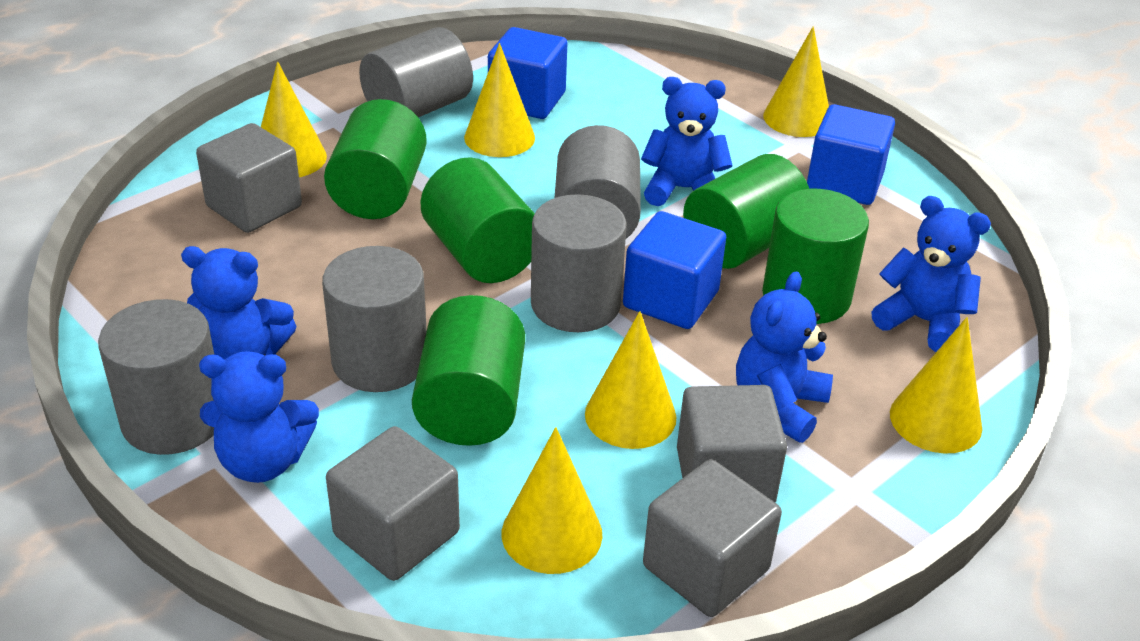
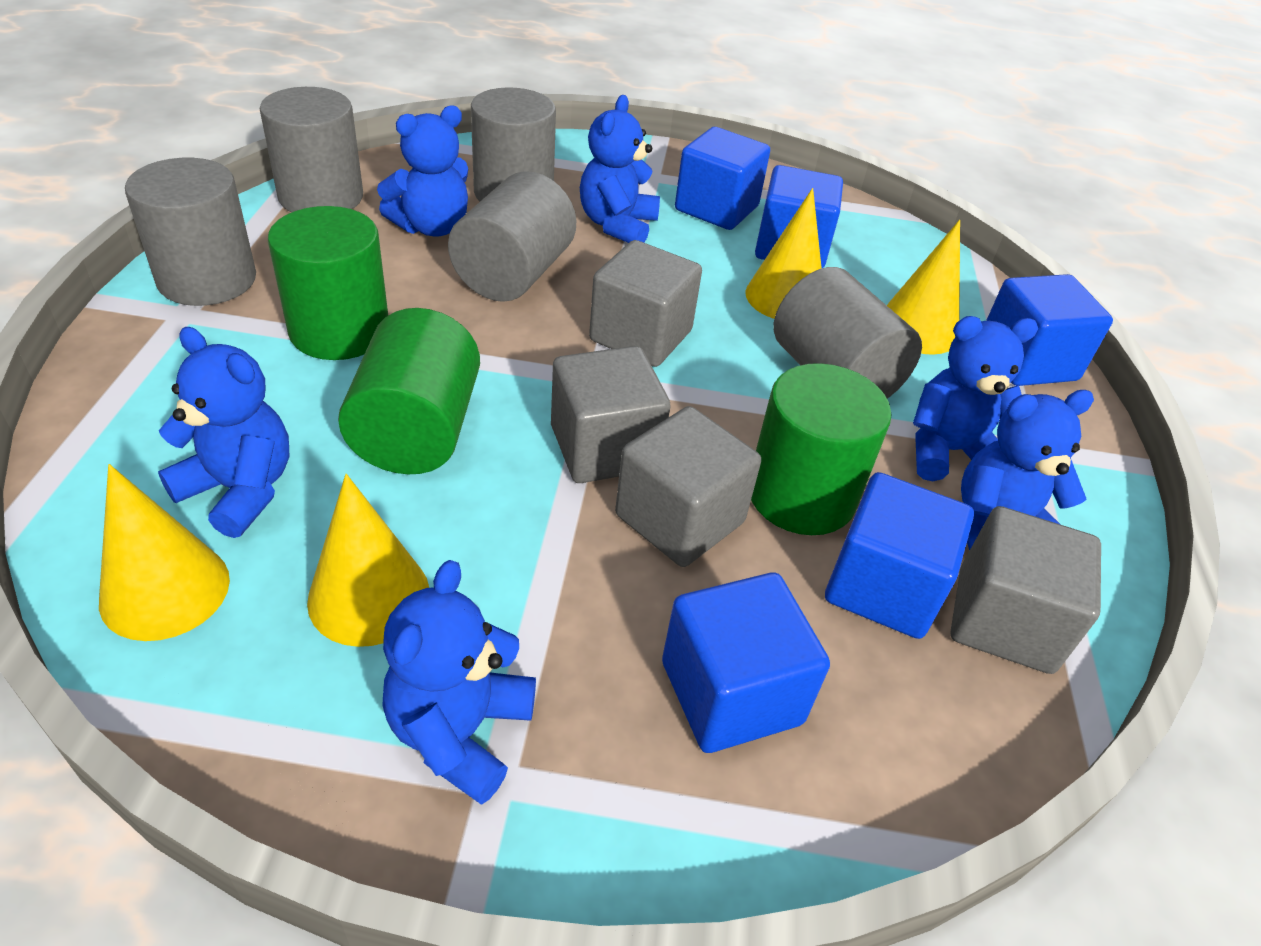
blue cube: 3 -> 5
blue teddy bear: 5 -> 6
green cylinder: 5 -> 3
yellow cone: 6 -> 4

